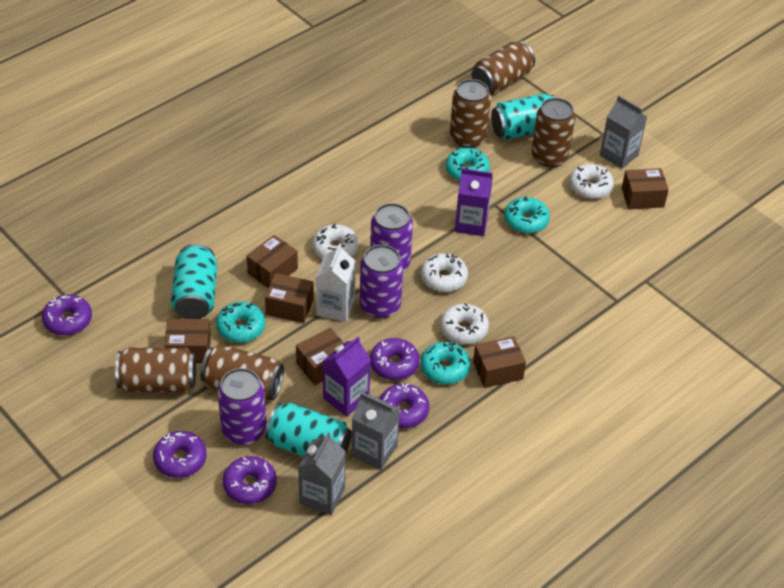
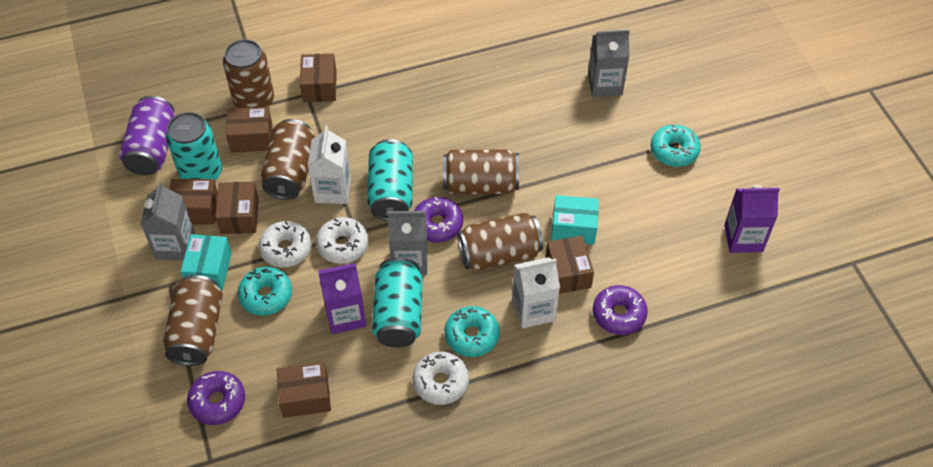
purple can: 3 -> 1
purple donut: 5 -> 3
turquoise box: 0 -> 2
turquoise donut: 4 -> 3
white carton: 1 -> 2
white donut: 4 -> 3

